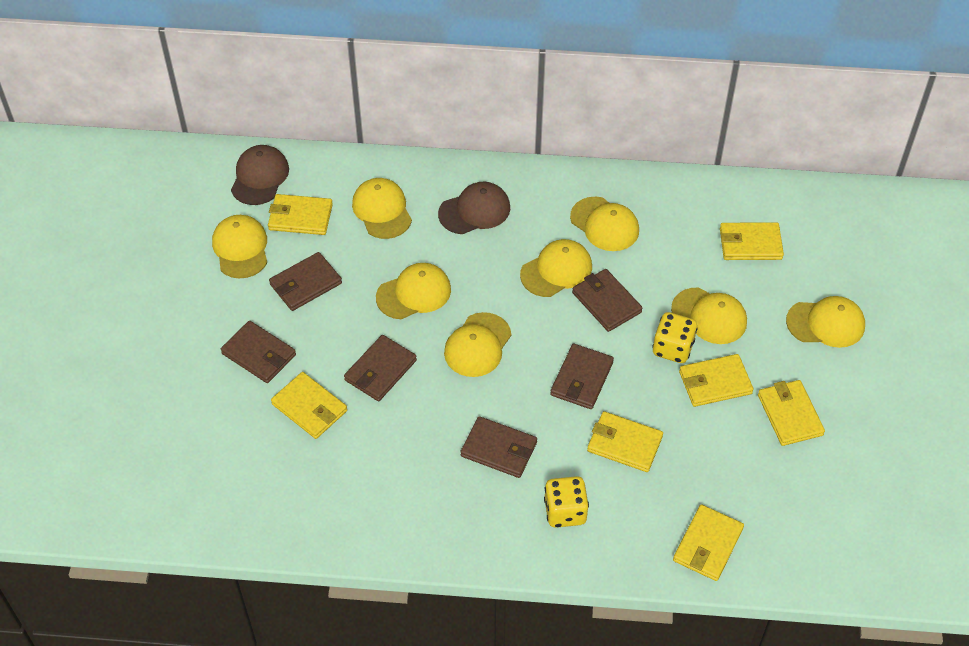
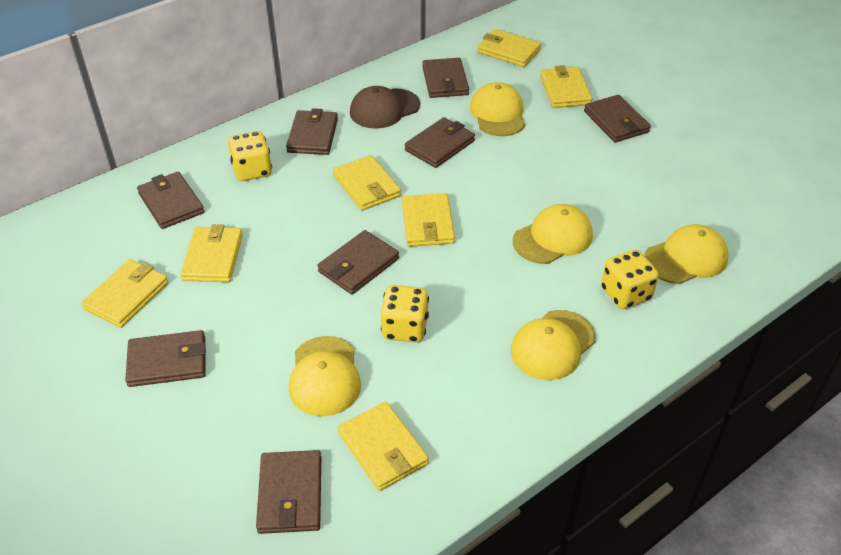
brown cap: 2 -> 1
brown wallet: 6 -> 8
yellow cap: 8 -> 5
yellow dice: 2 -> 3

